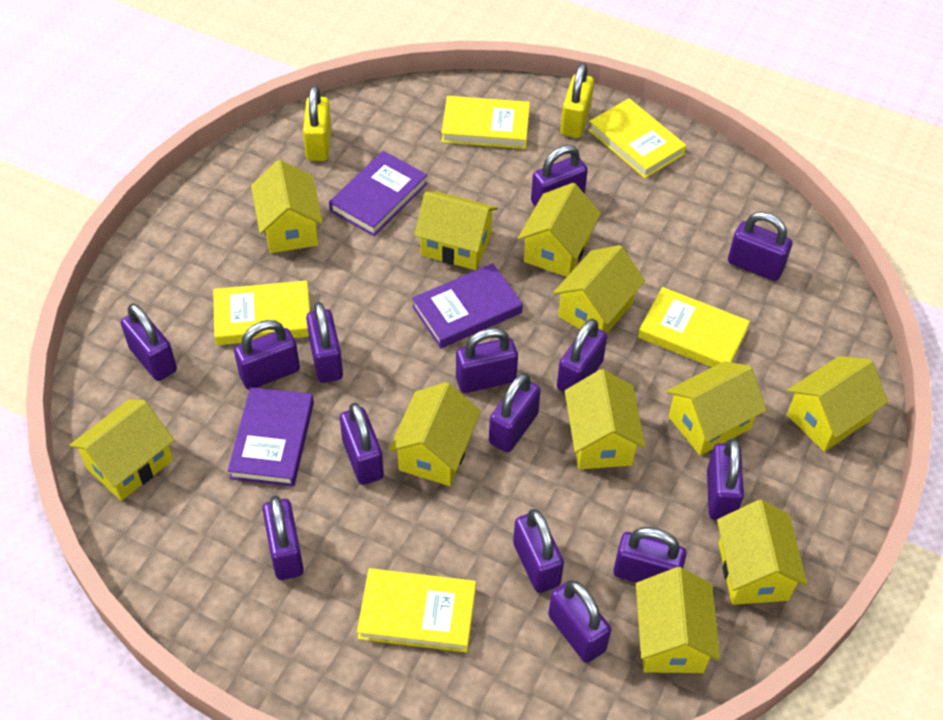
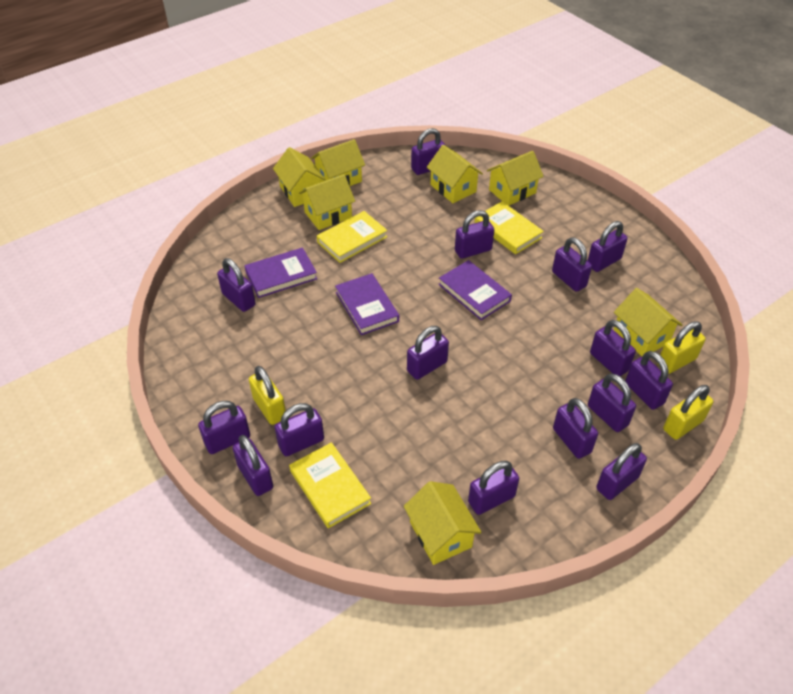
purple padlock: 14 -> 15
yellow book: 5 -> 3
yellow house: 11 -> 7
yellow padlock: 2 -> 3

